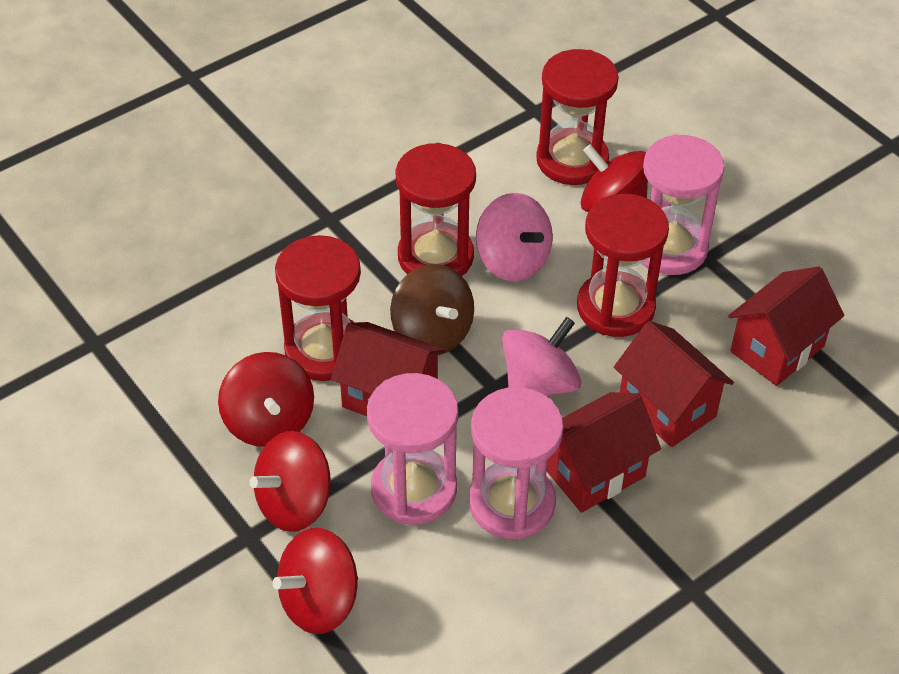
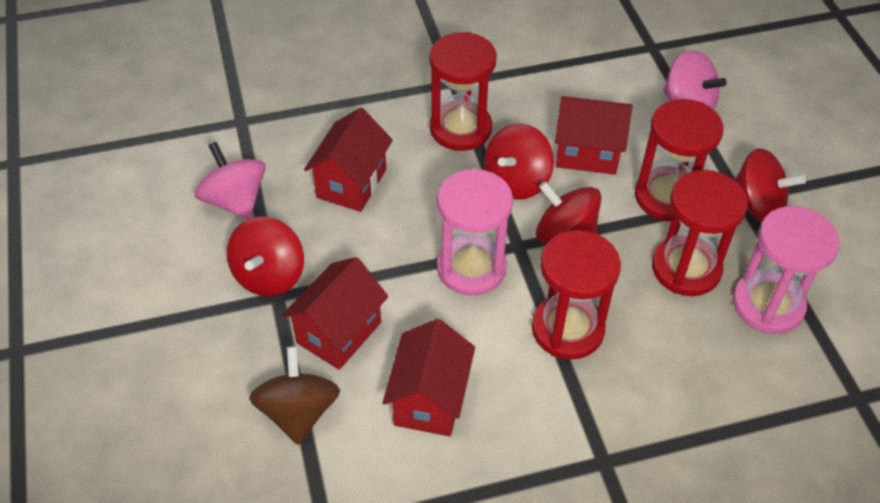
pink hourglass: 3 -> 2

